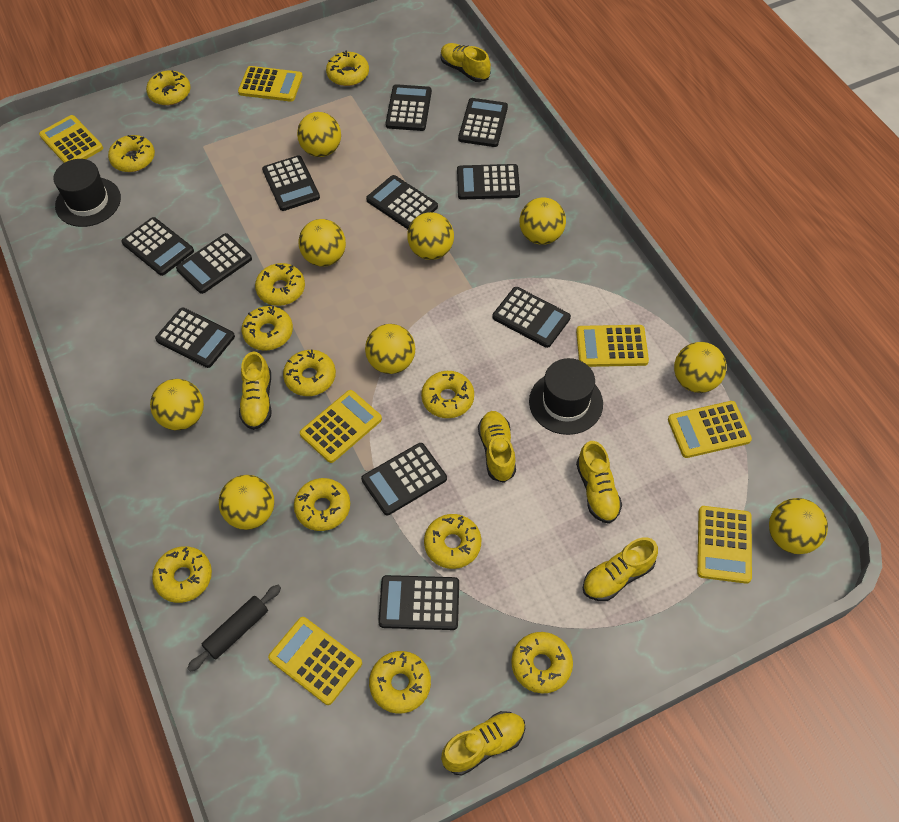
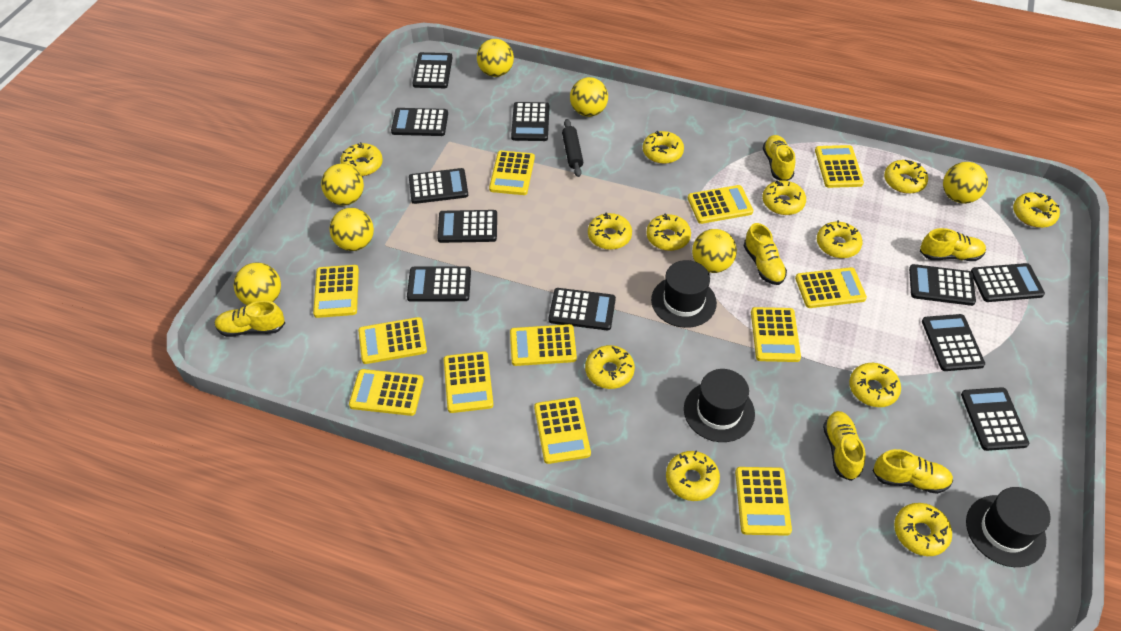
black hat: 2 -> 3
yellow ball: 9 -> 7
yellow calculator: 7 -> 12

